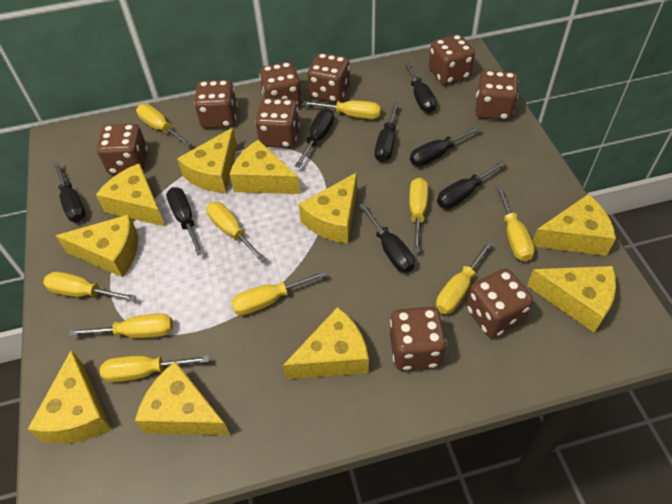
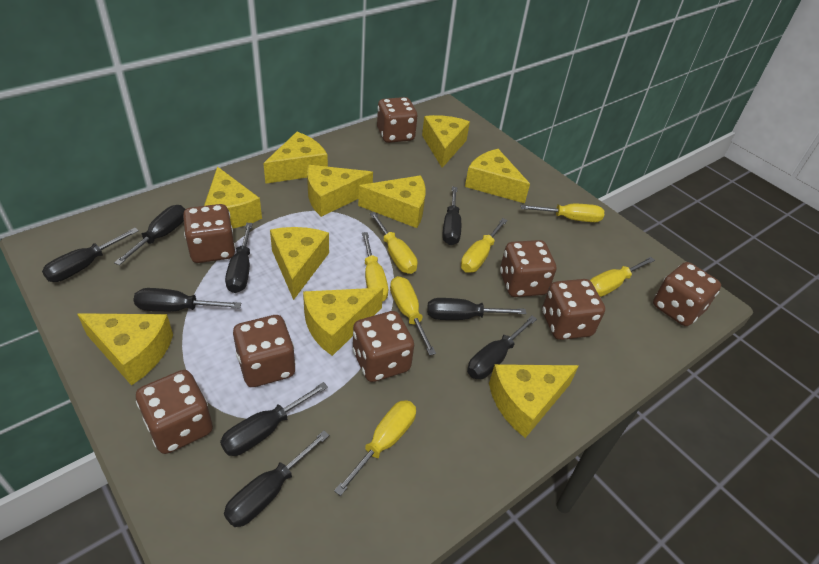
black screwdriver: 8 -> 9
brown dice: 9 -> 8
yellow screwdriver: 10 -> 7

